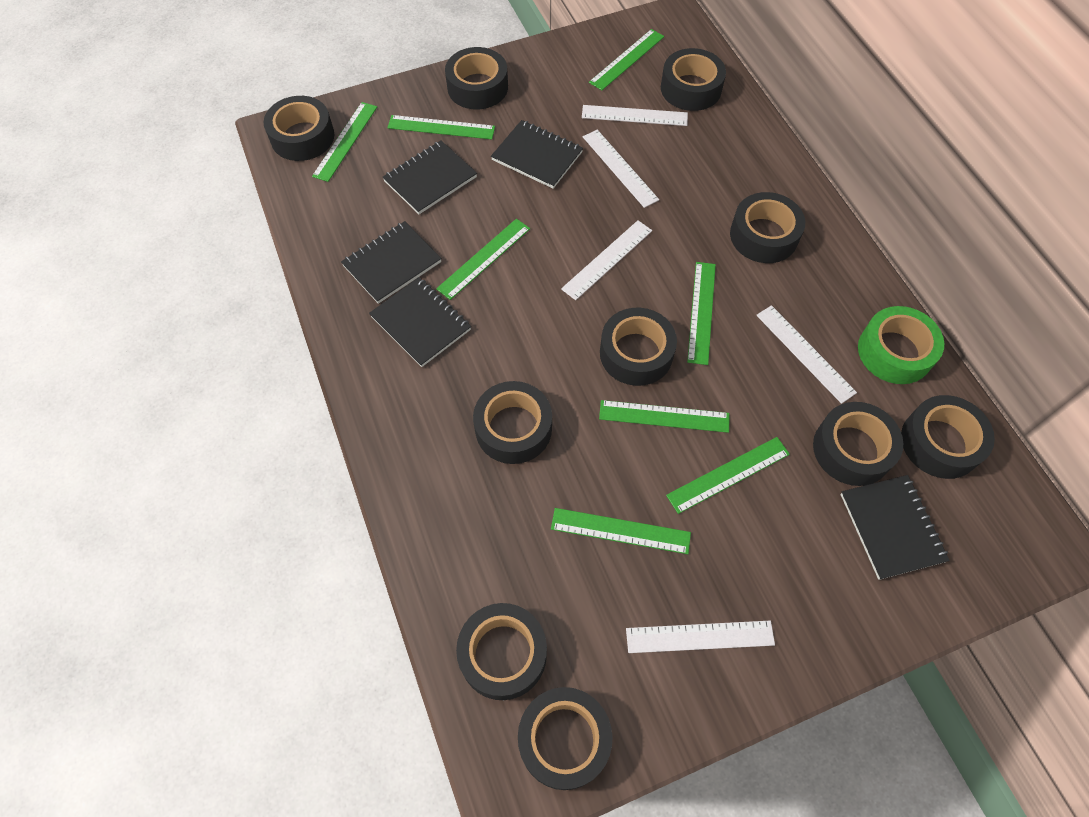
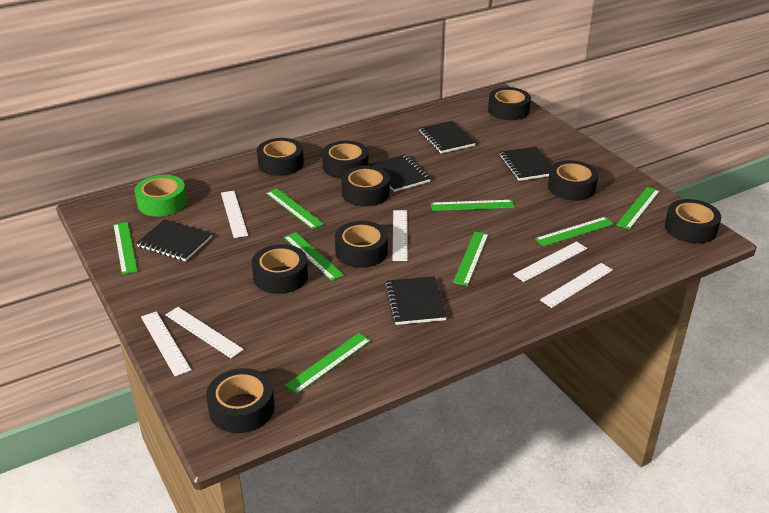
black tape: 10 -> 9
white ruler: 5 -> 6

